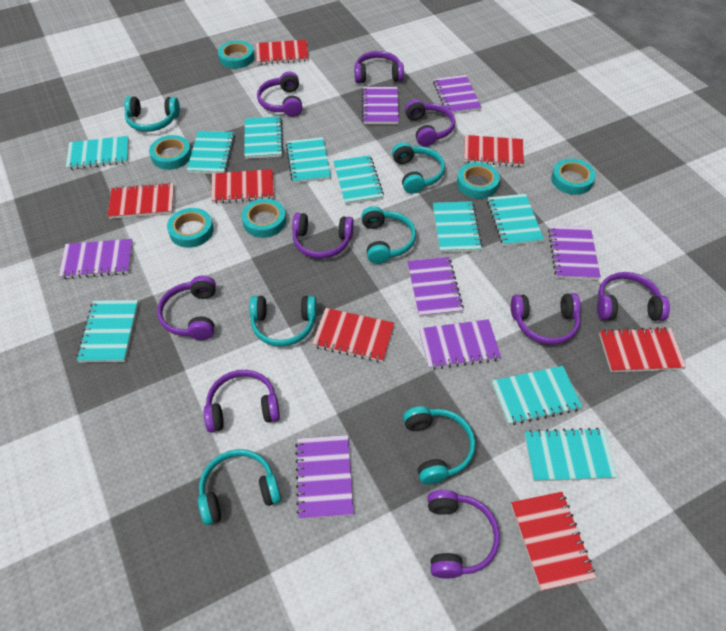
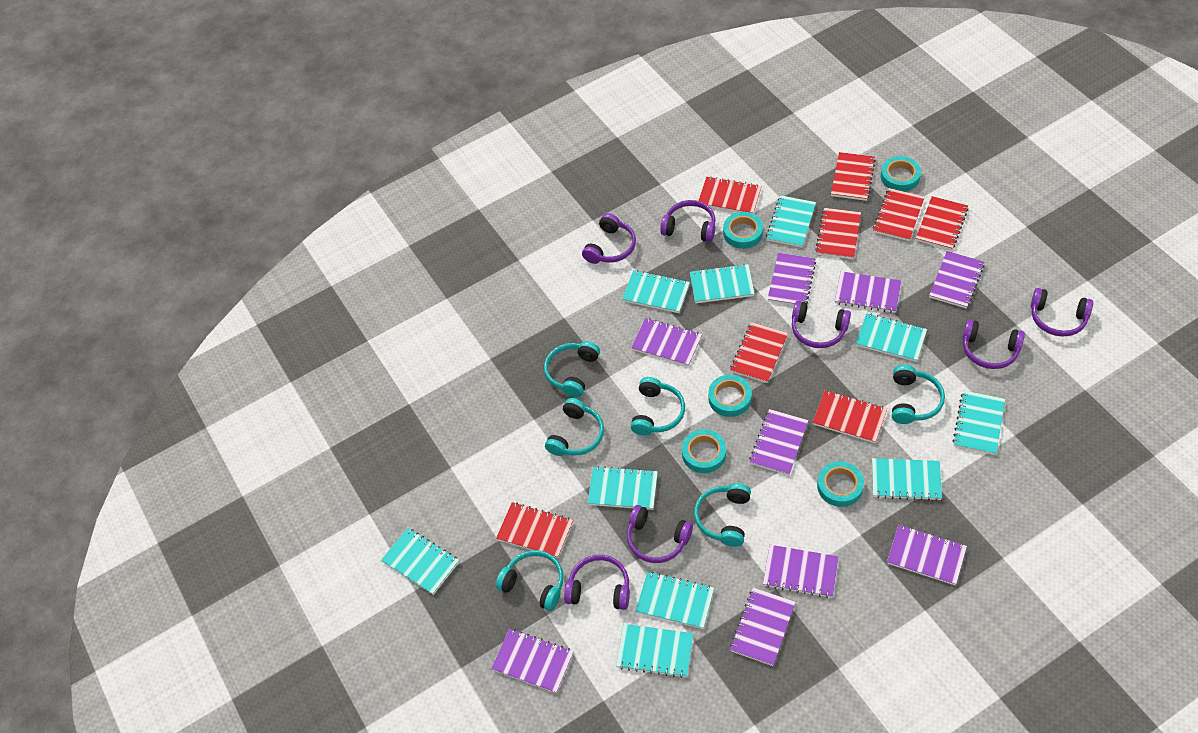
purple headphones: 9 -> 7
purple notebook: 7 -> 9
red notebook: 7 -> 8
turquoise tape: 6 -> 5

